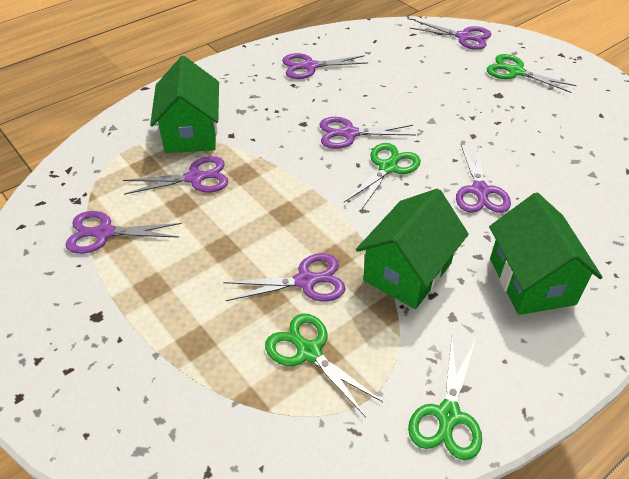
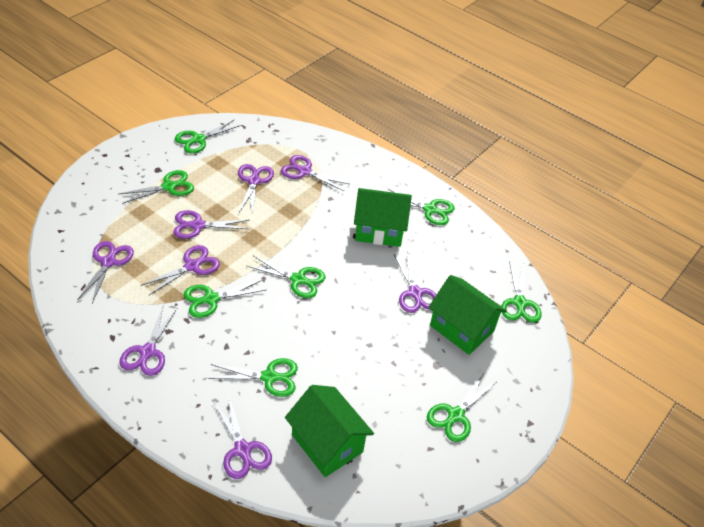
green scissors: 4 -> 8
purple scissors: 7 -> 8

